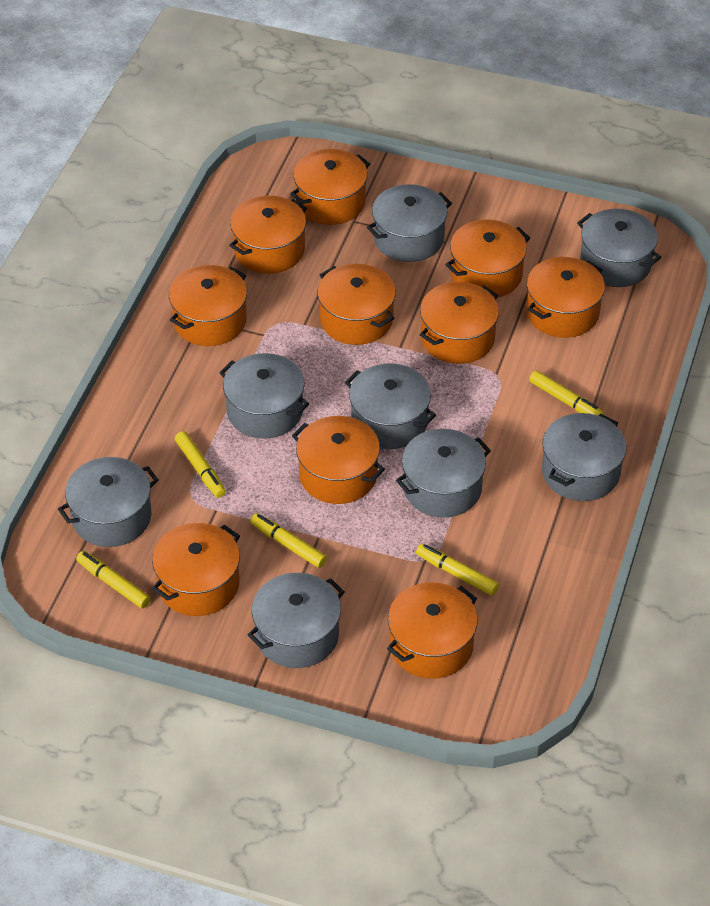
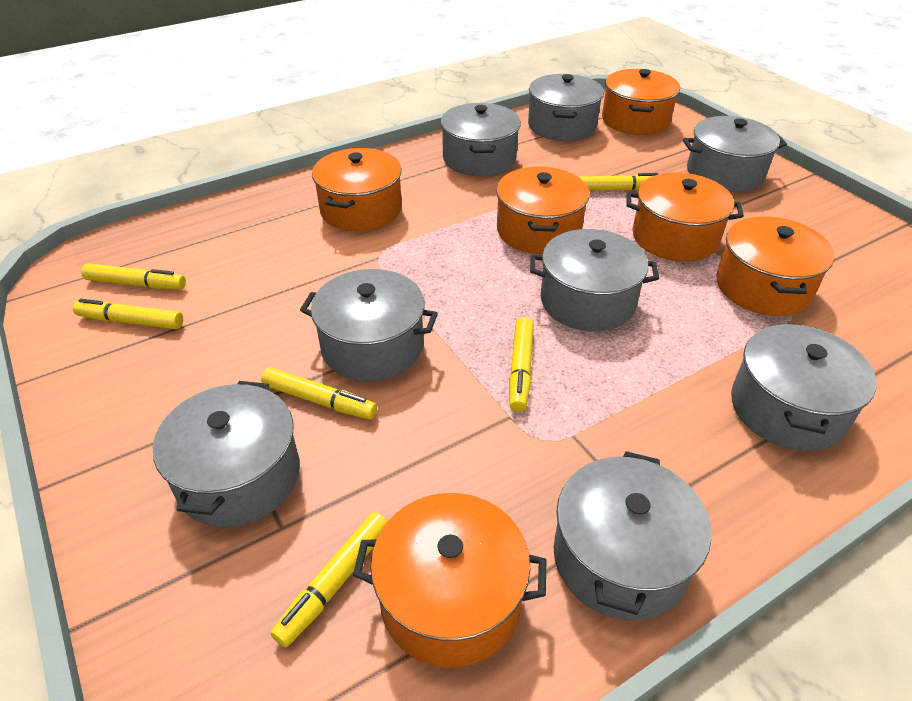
orange pot: 10 -> 6
yellow marker: 5 -> 6

